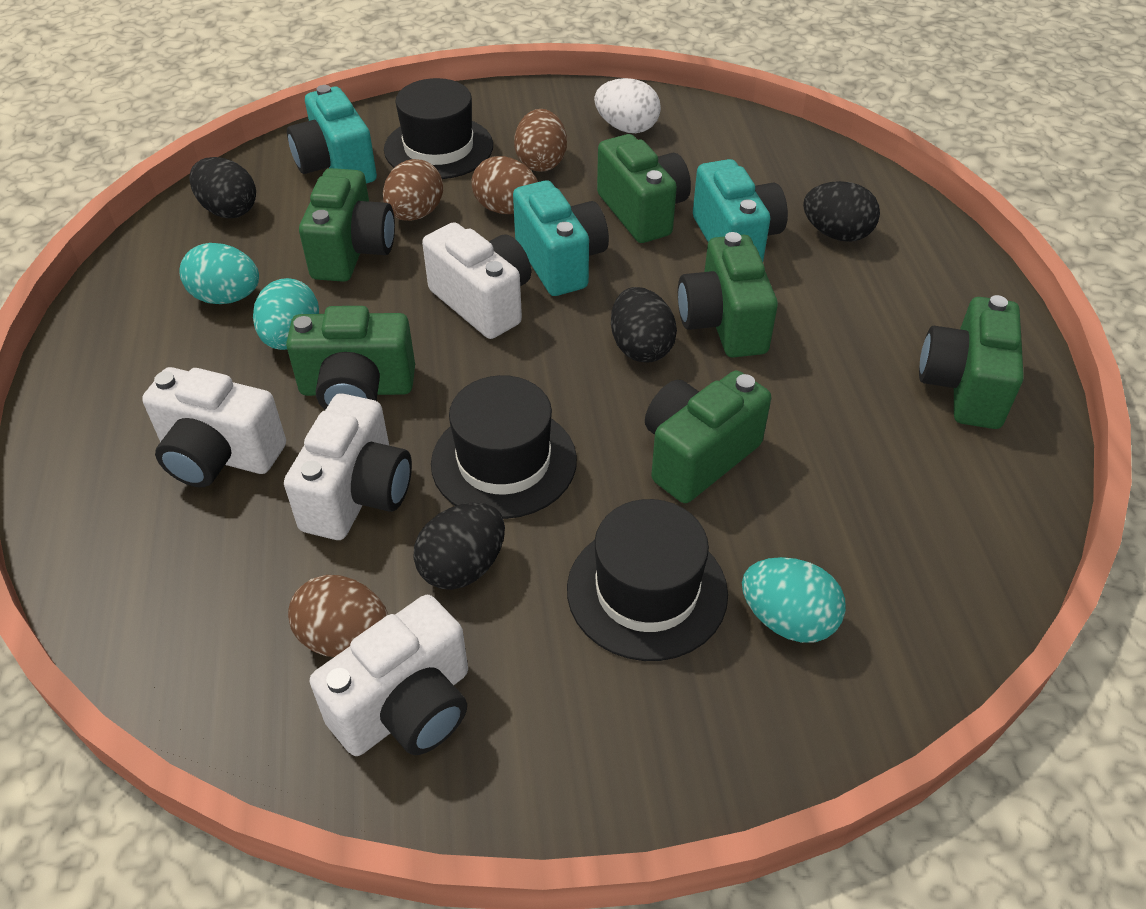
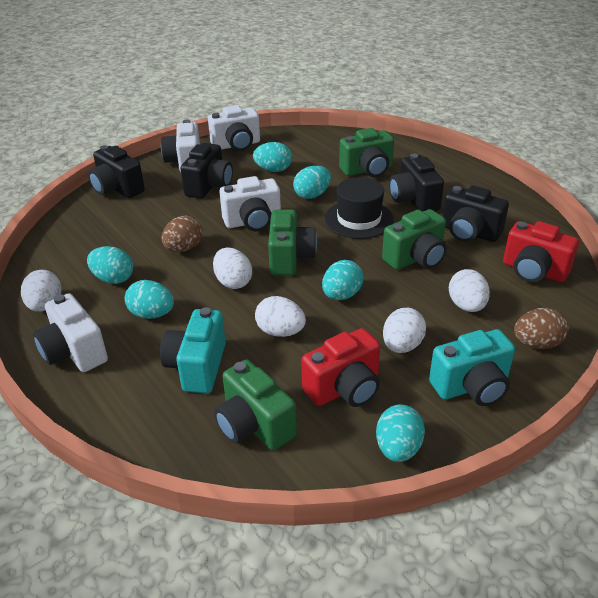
black camera: 0 -> 4
black egg: 4 -> 0
black hat: 3 -> 1
brown egg: 4 -> 2
green camera: 6 -> 4
red camera: 0 -> 2
turquoise camera: 3 -> 2
turquoise egg: 3 -> 6
white egg: 1 -> 5

